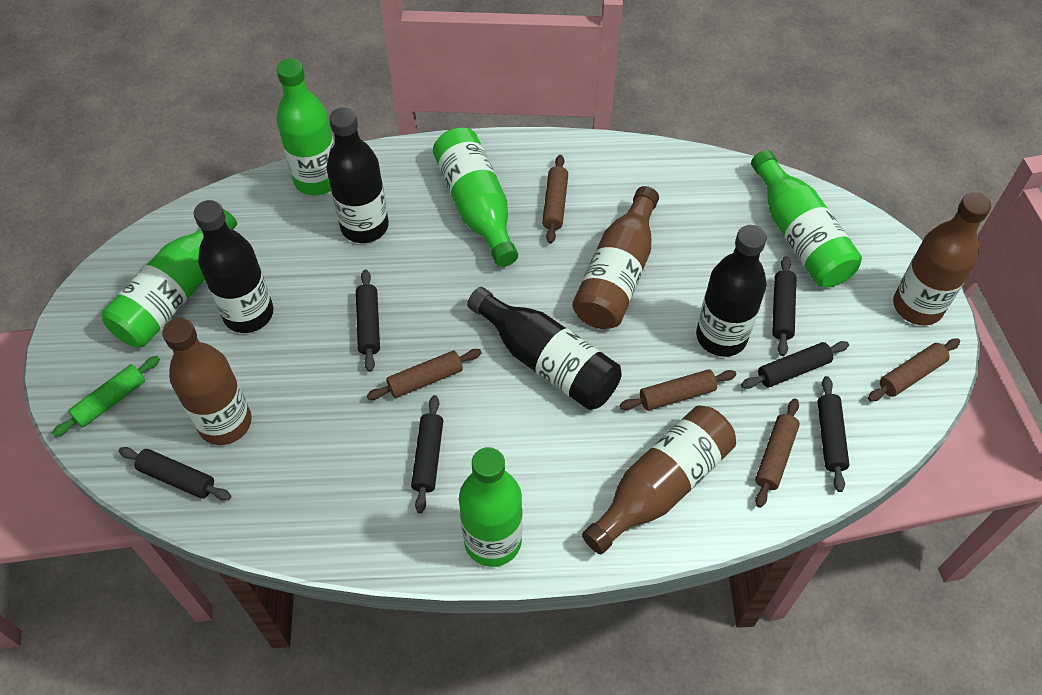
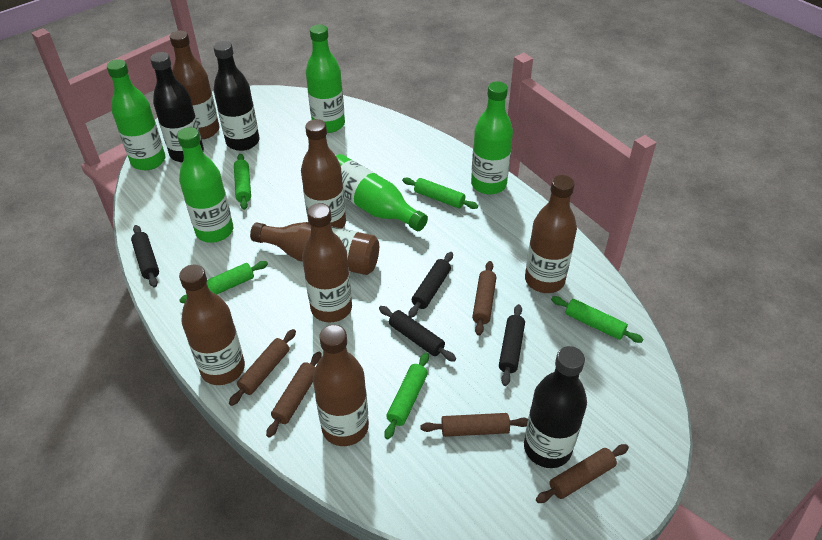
black bottle: 4 -> 3
black rolling pin: 6 -> 4
brown bottle: 4 -> 7
green rolling pin: 1 -> 5

